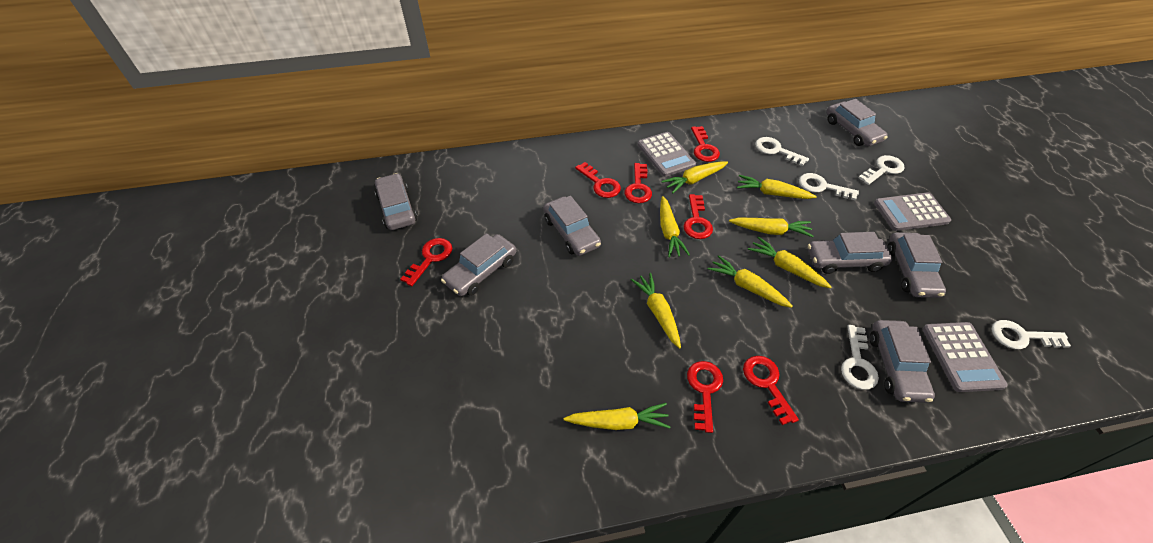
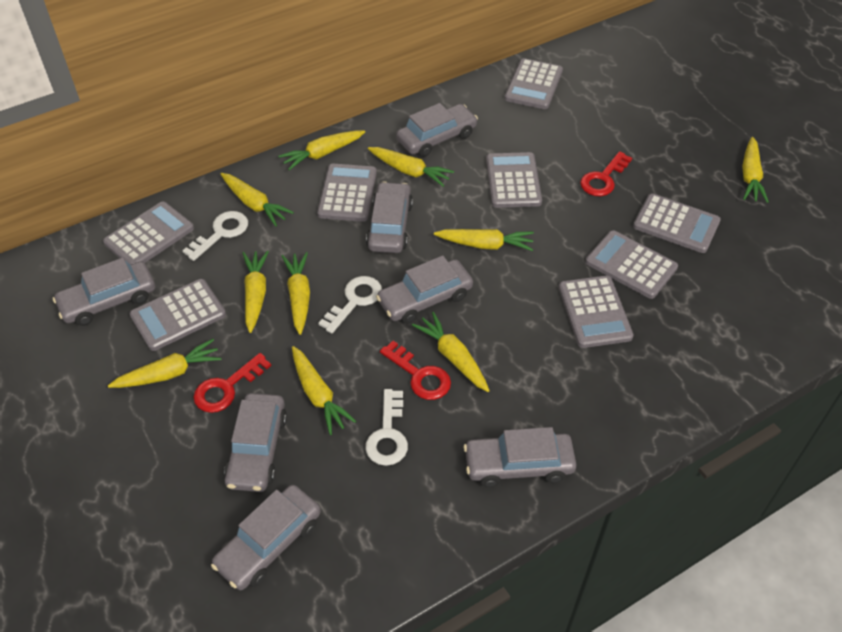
grey calculator: 3 -> 8
red key: 7 -> 3
white key: 5 -> 3
yellow carrot: 8 -> 10

